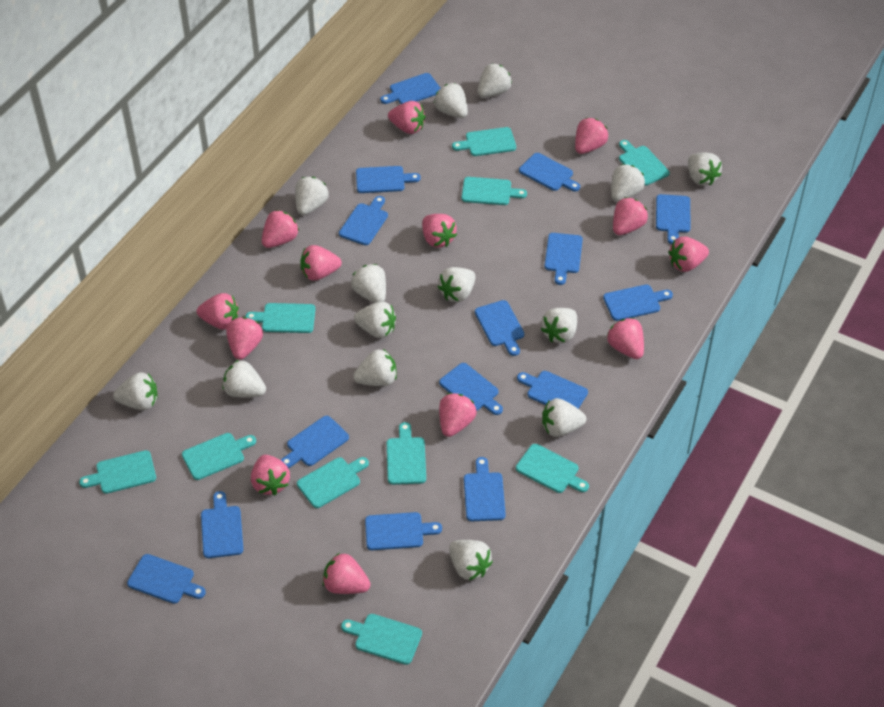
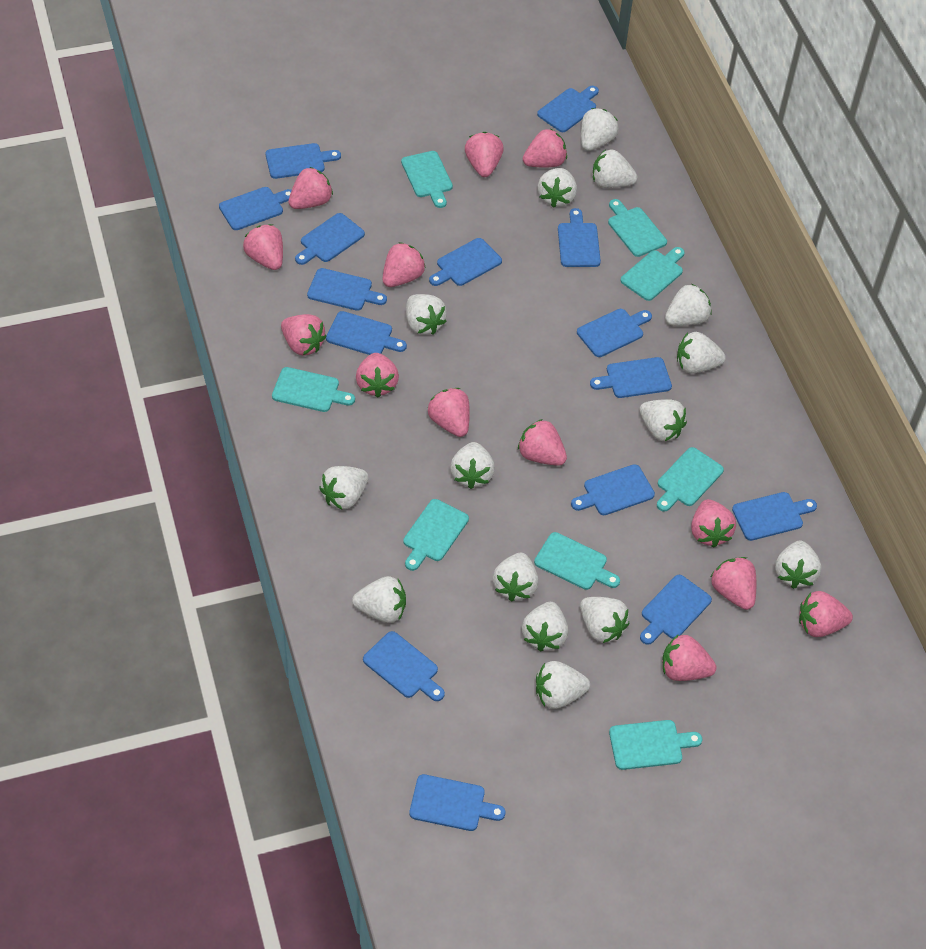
turquoise cutting board: 10 -> 8
white strawberry: 14 -> 15

